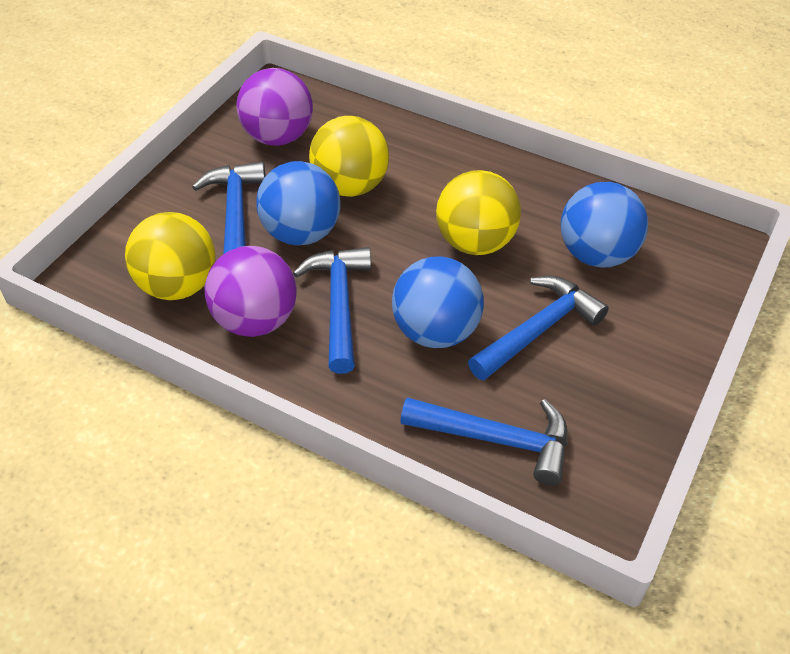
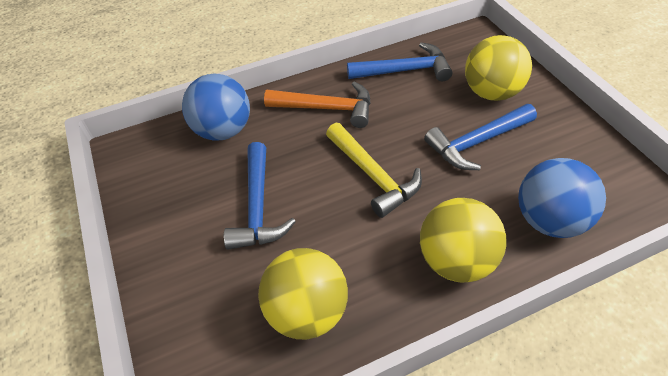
blue ball: 3 -> 2
blue hammer: 4 -> 3
orange hammer: 0 -> 1
purple ball: 2 -> 0
yellow hammer: 0 -> 1

